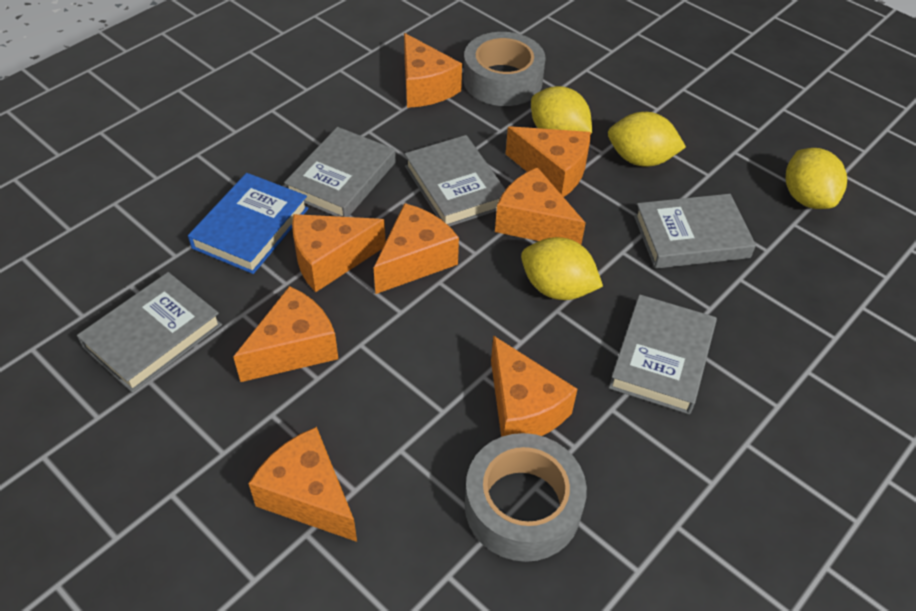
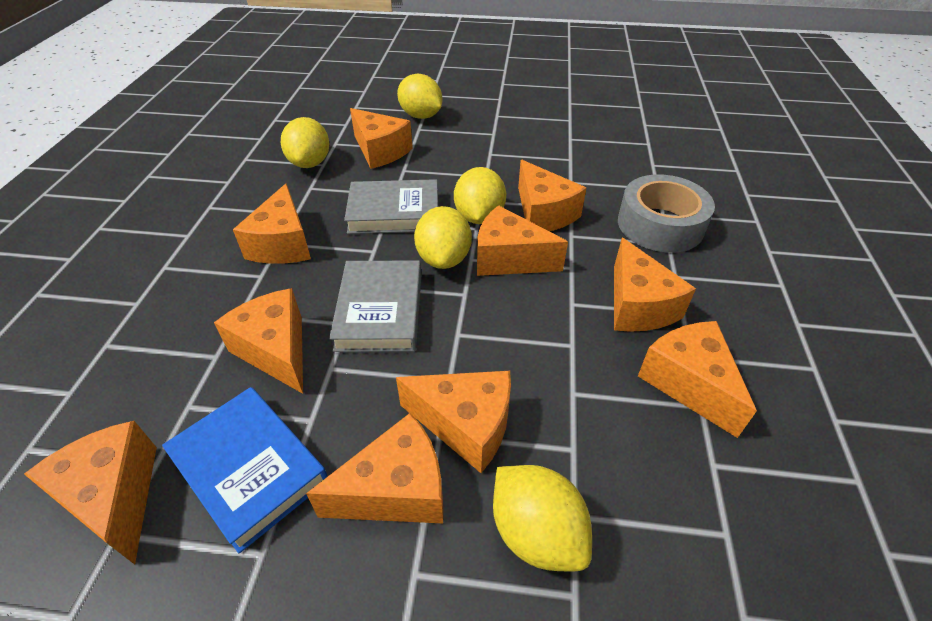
grey book: 5 -> 2
grey tape: 2 -> 1
orange cheese: 8 -> 10
yellow lemon: 4 -> 5

